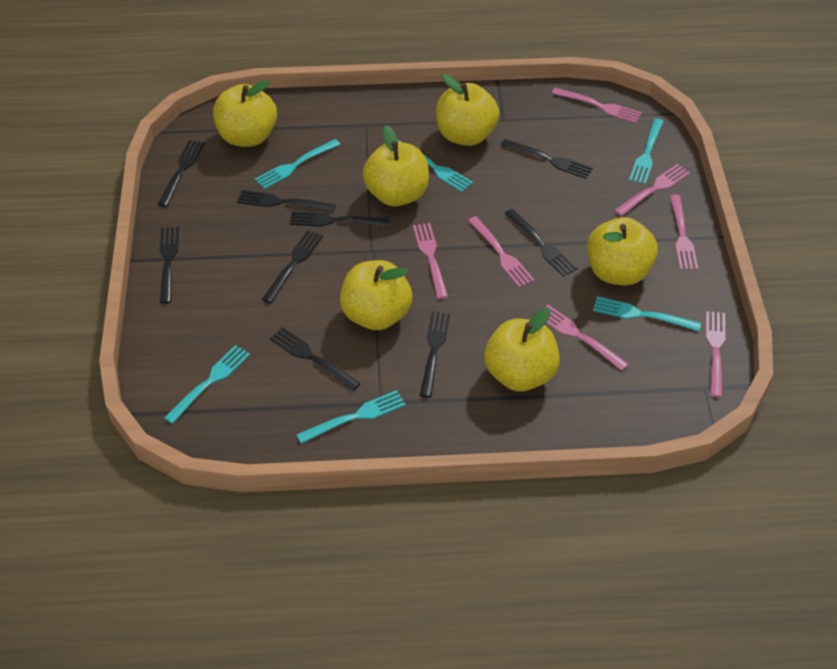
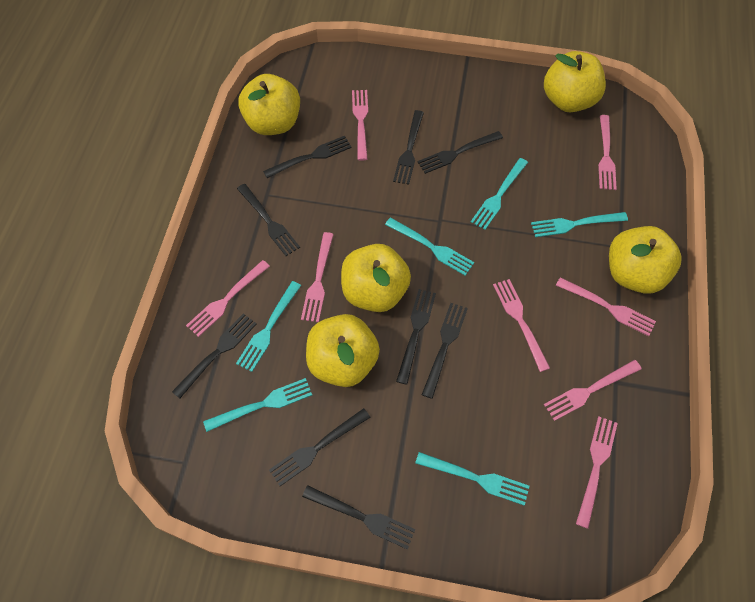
pink fork: 7 -> 8
yellow apple: 6 -> 5

